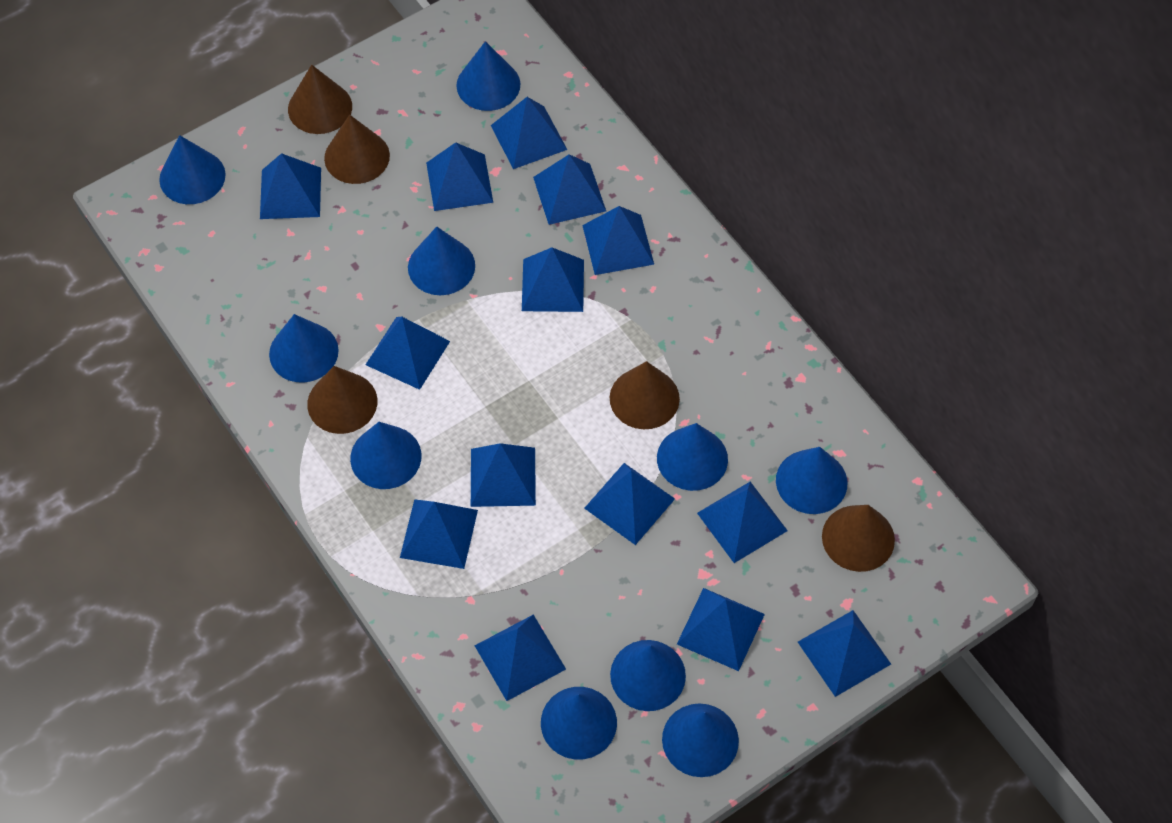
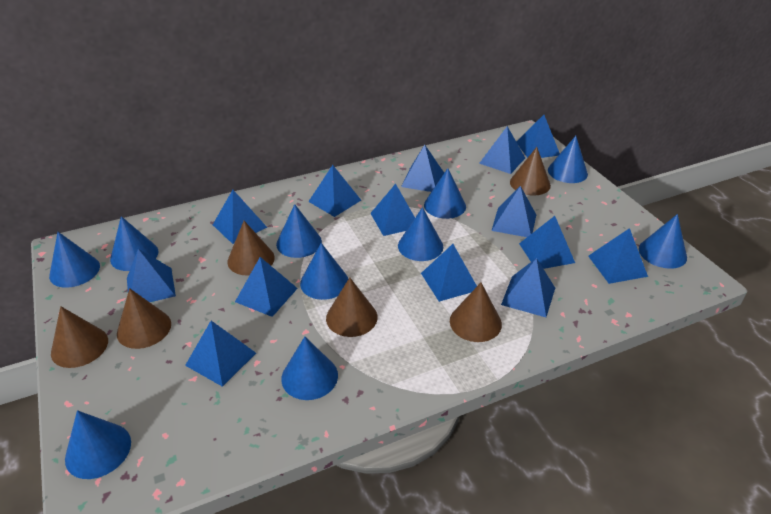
brown cone: 5 -> 6

